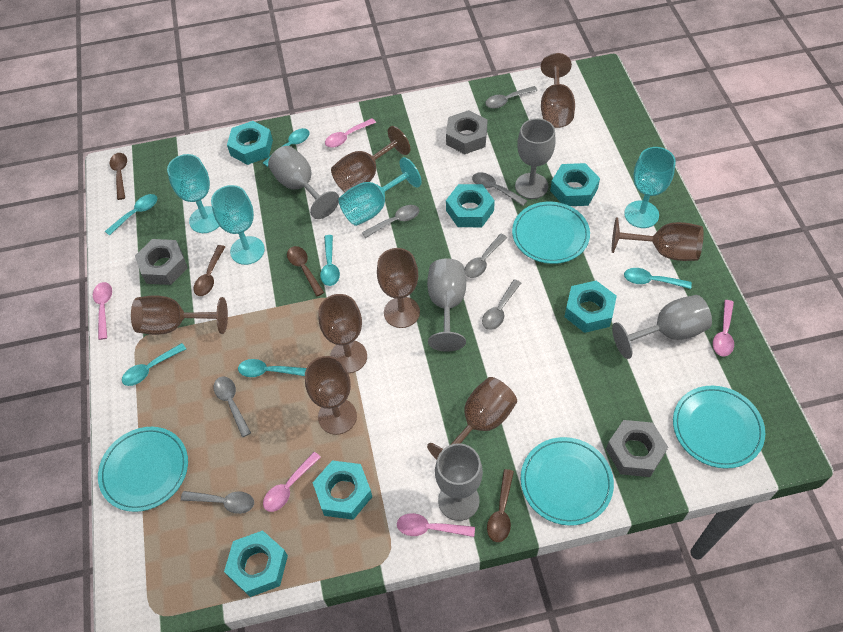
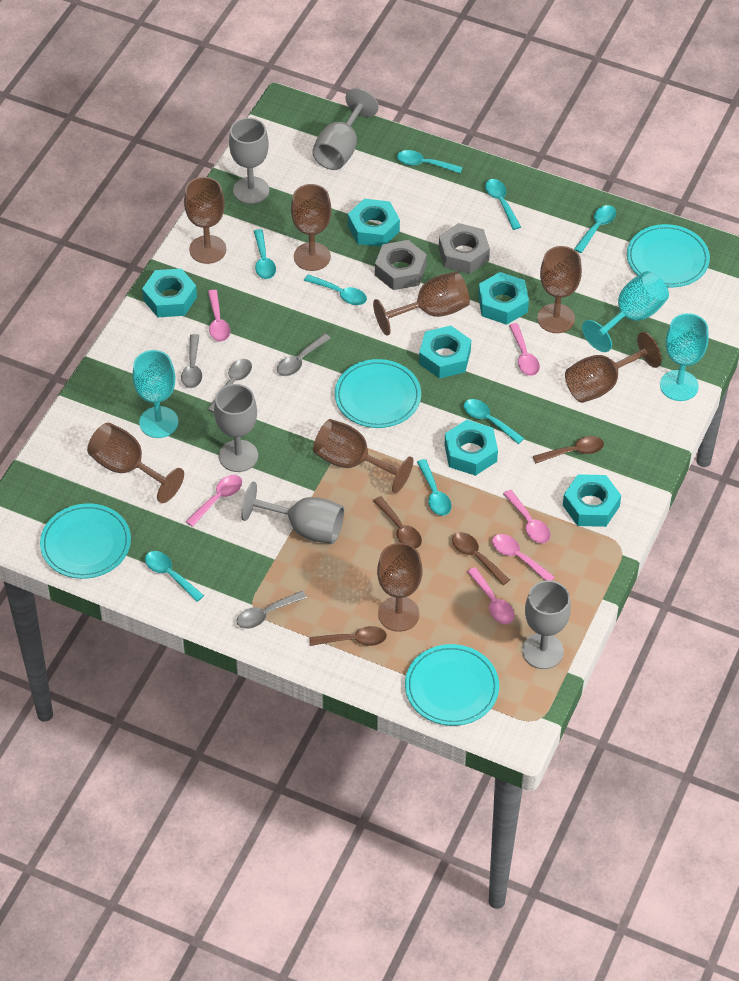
grey nut: 3 -> 2
grey spoon: 7 -> 4
pink spoon: 5 -> 6
turquoise goblet: 4 -> 3
turquoise spoon: 6 -> 8

